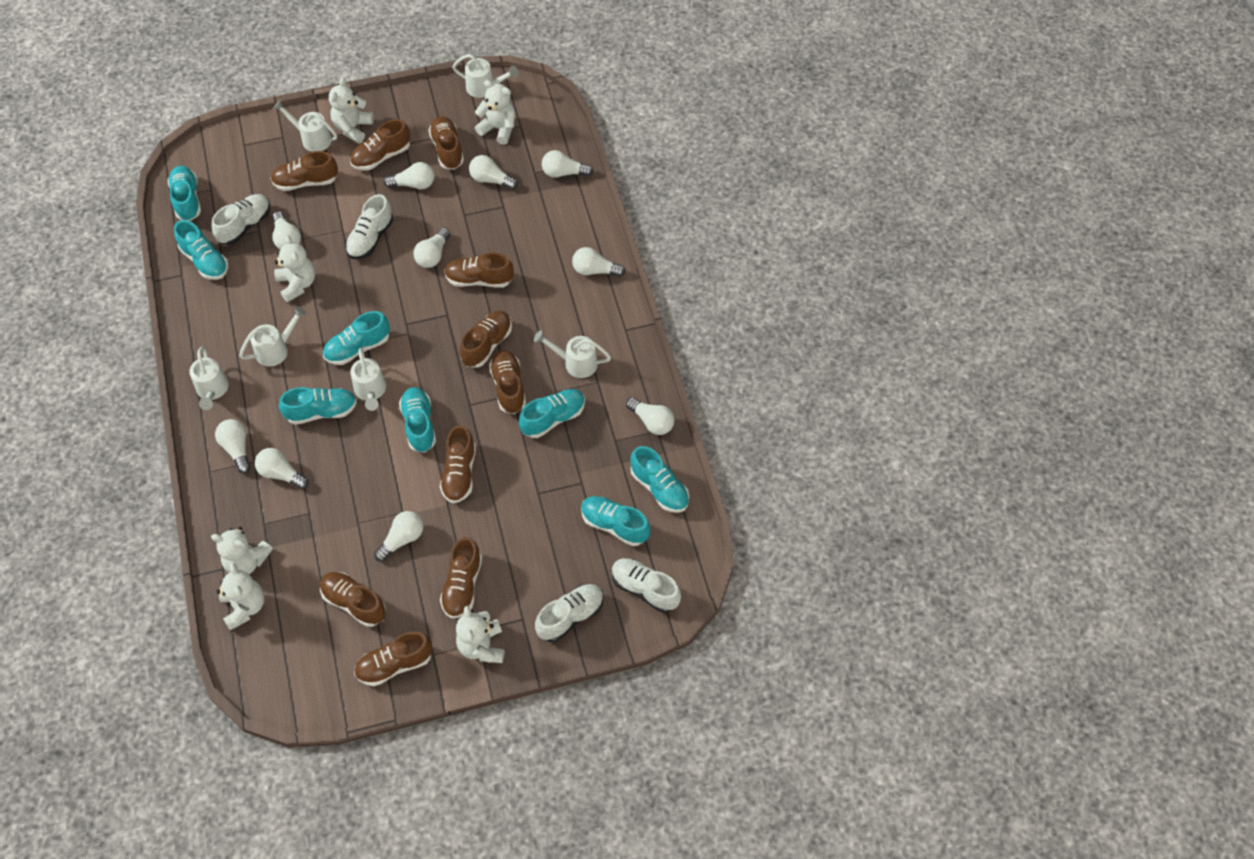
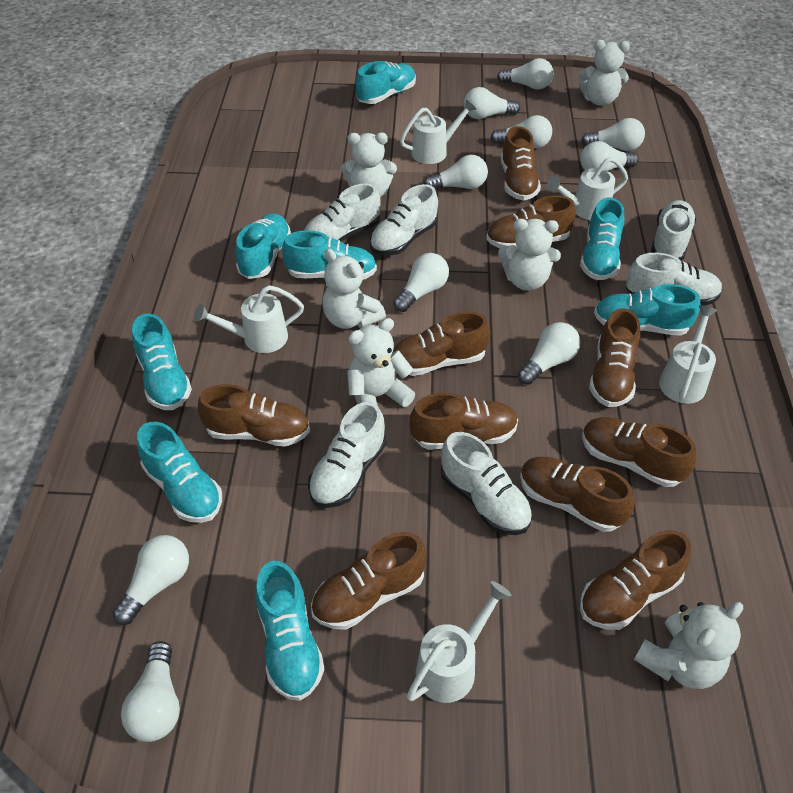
white shoe: 4 -> 6
white watering can: 6 -> 5

